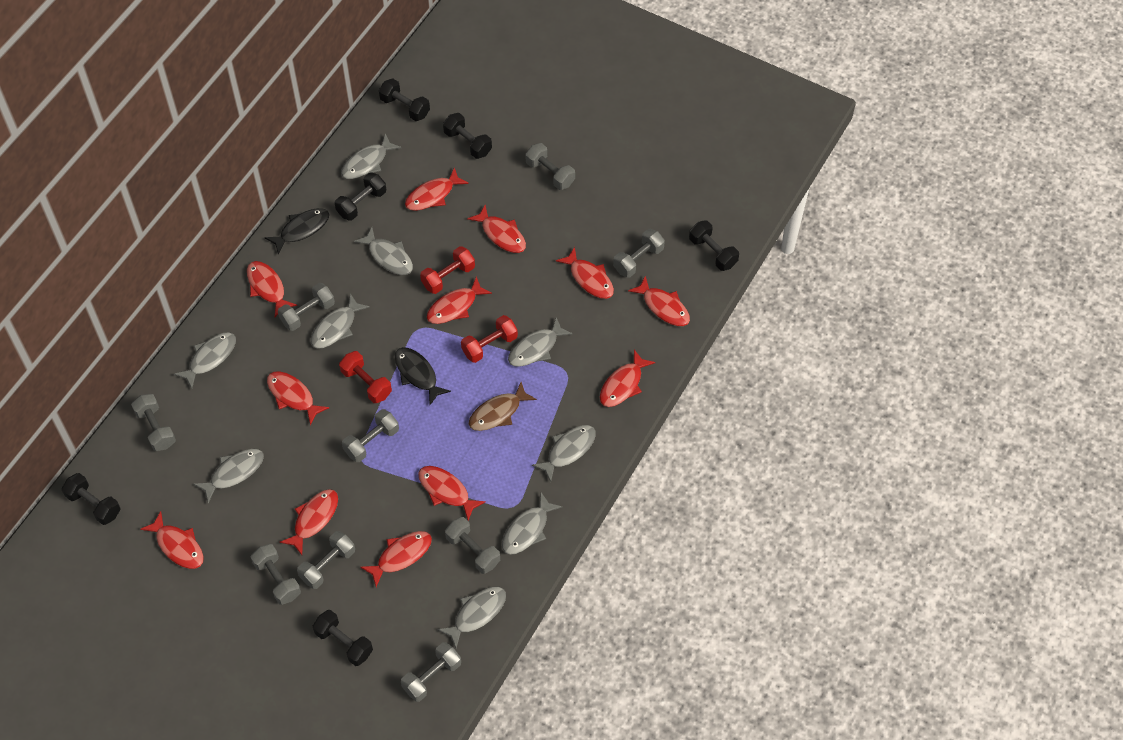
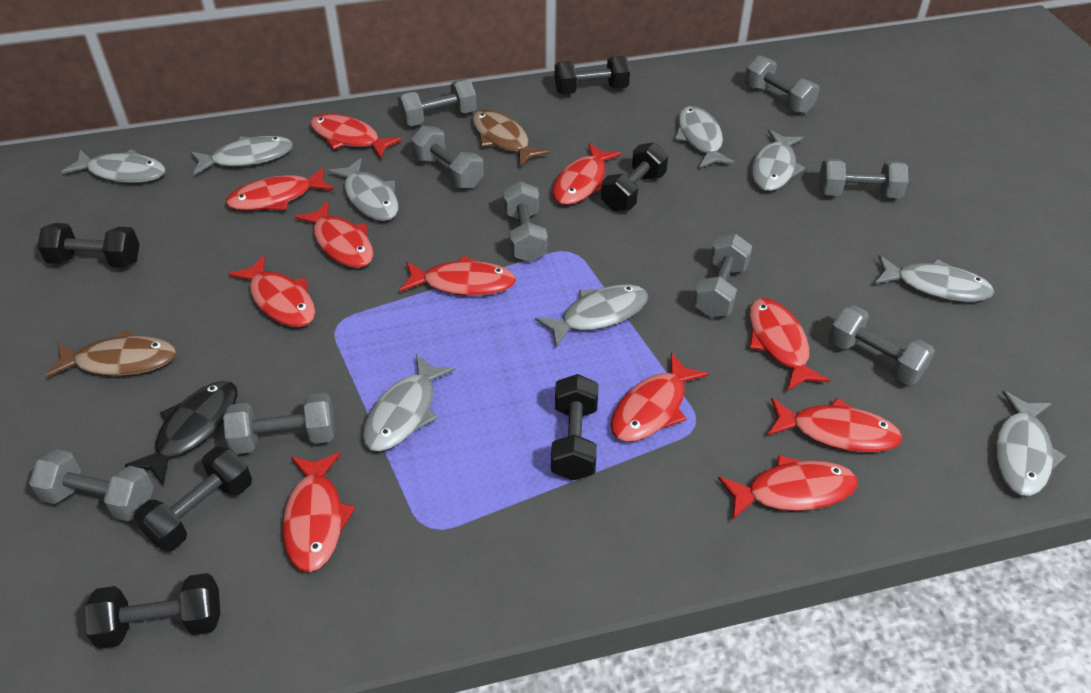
black fish: 2 -> 1
brown fish: 1 -> 2
red dumbbell: 3 -> 0
red fish: 12 -> 11

